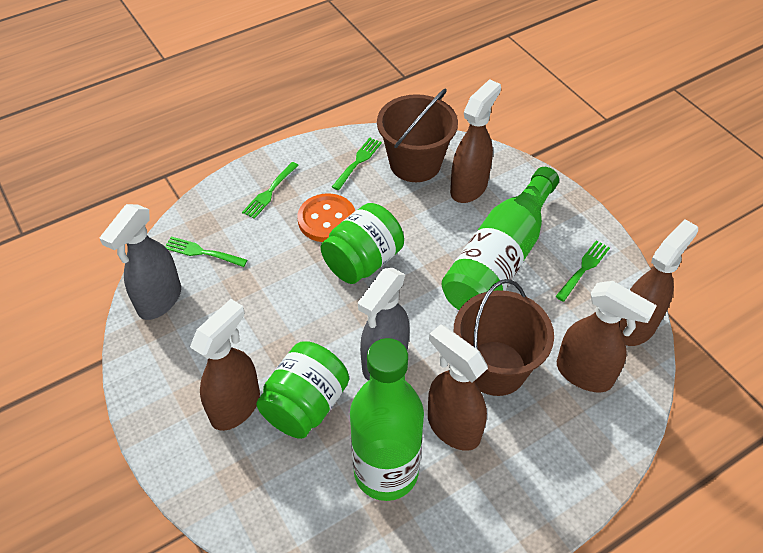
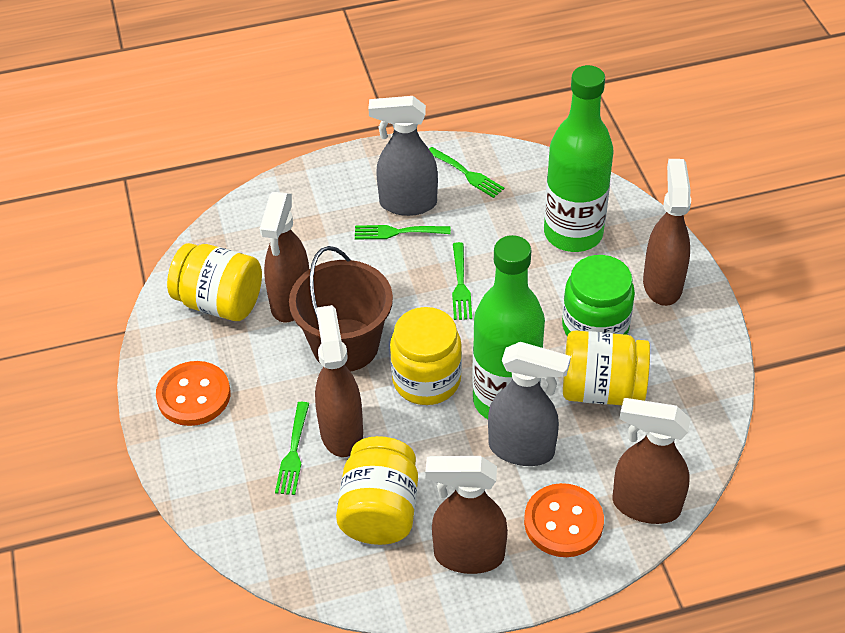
brown bucket: 2 -> 1
green jar: 2 -> 1
orange button: 1 -> 2
yellow jar: 0 -> 4

